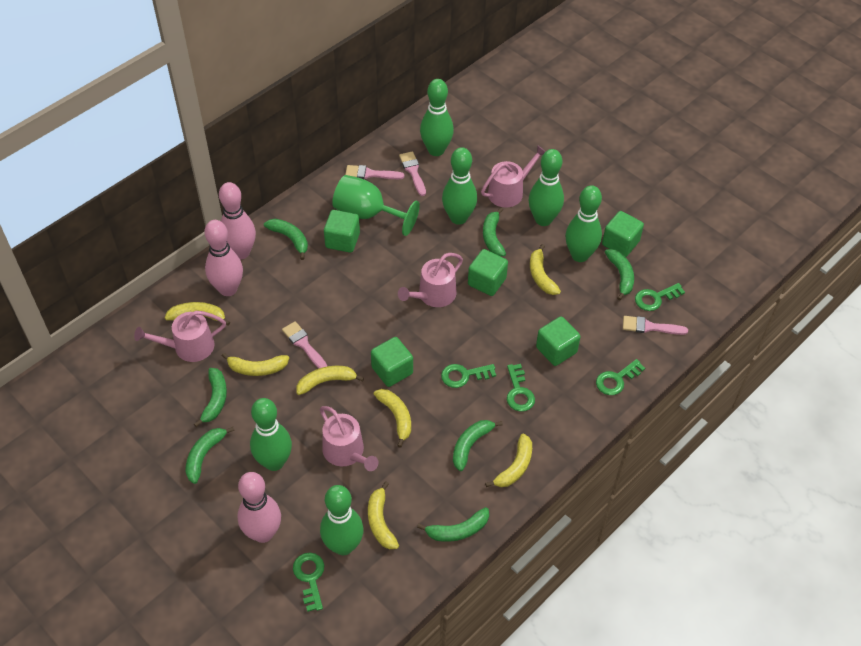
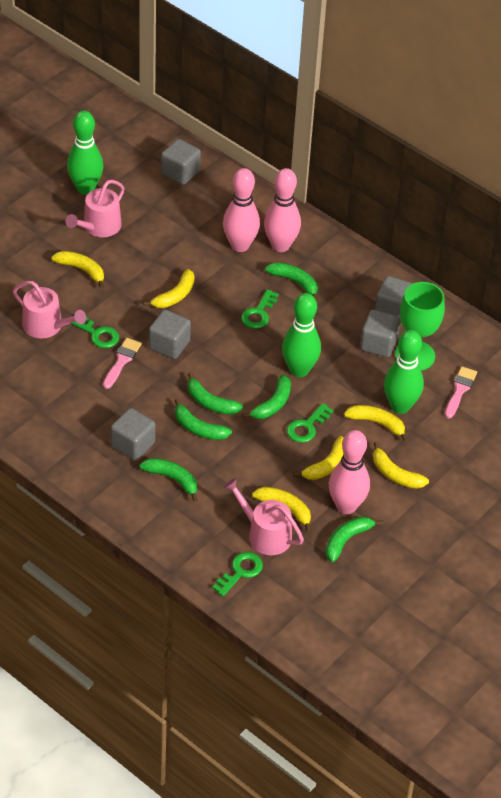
green banana: 7 -> 6
green bowling pin: 6 -> 3
green cube: 5 -> 0
green key: 5 -> 4
grey cube: 0 -> 5
pink brush: 4 -> 2
pink watering can: 4 -> 3
yellow banana: 7 -> 6

